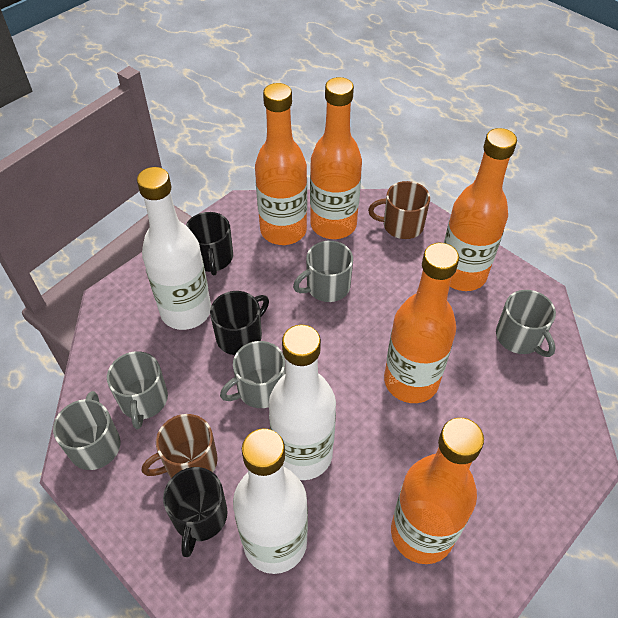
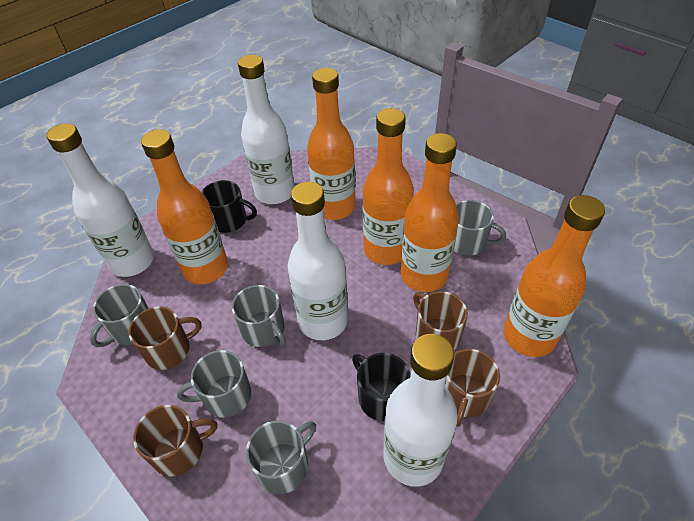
black mug: 3 -> 2
brown mug: 2 -> 4
white bottle: 3 -> 4

